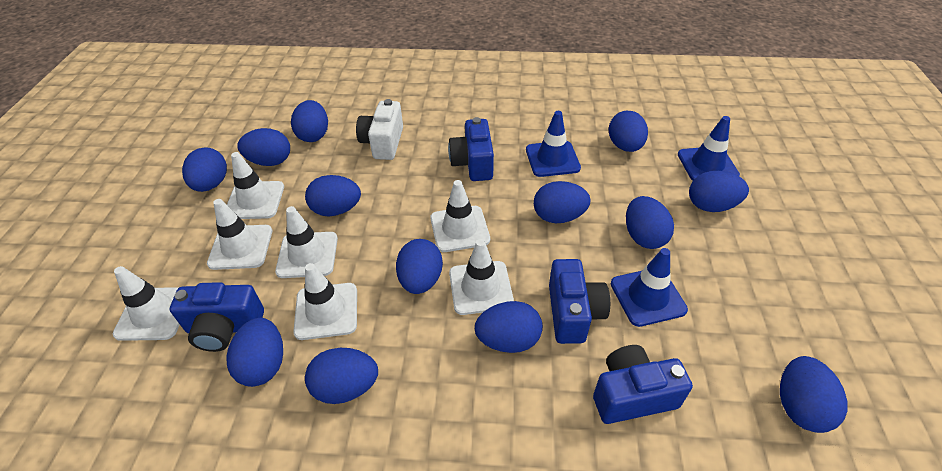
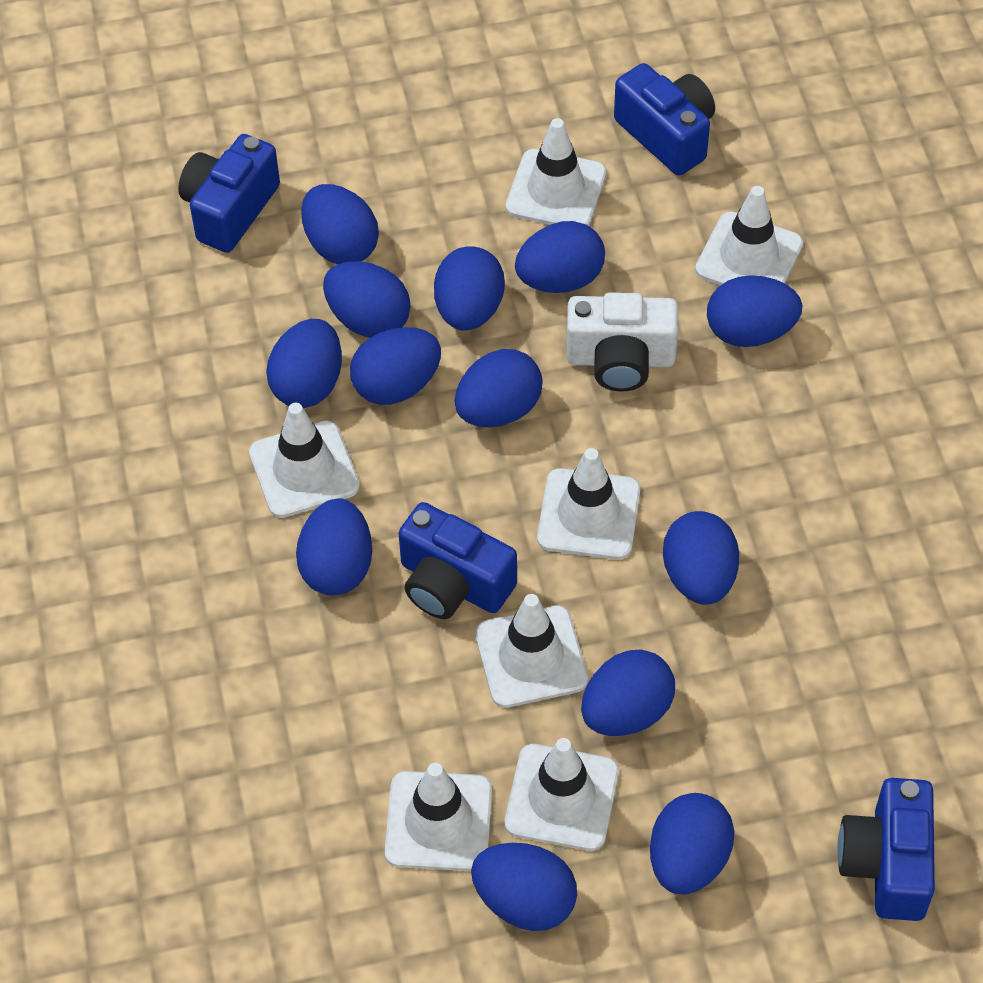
blue traffic cone: 3 -> 0

